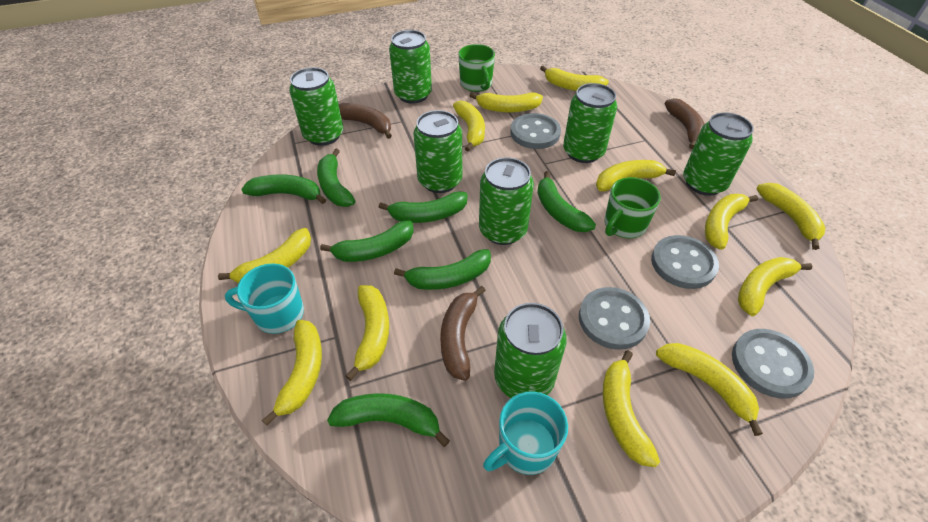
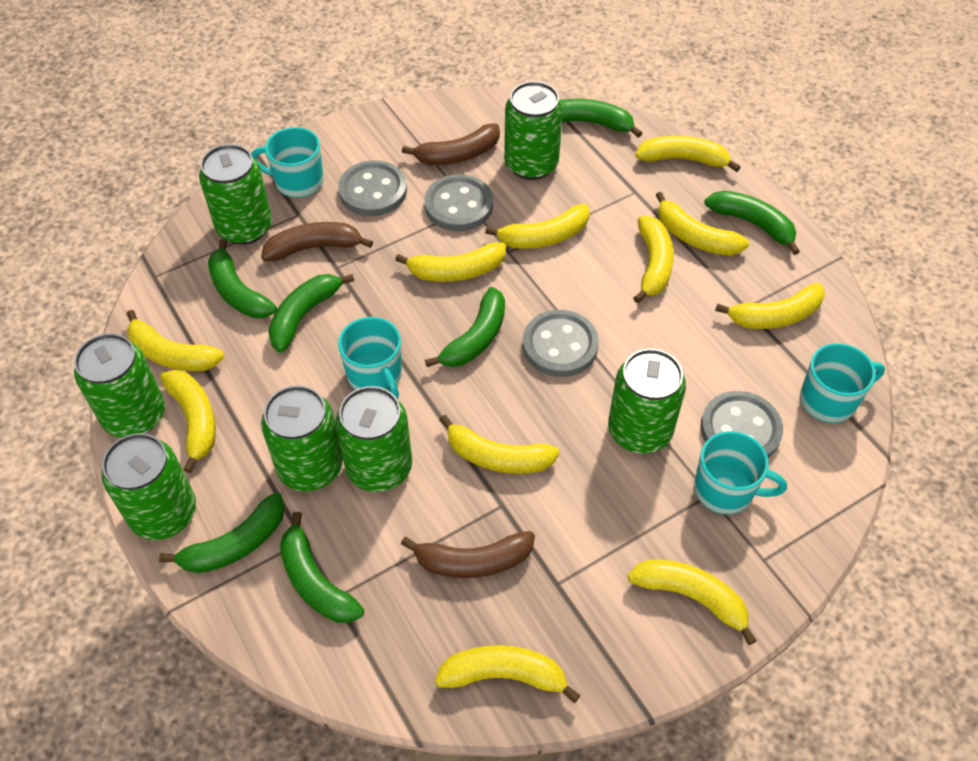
green mug: 2 -> 0
turquoise mug: 2 -> 4
yellow banana: 12 -> 11

